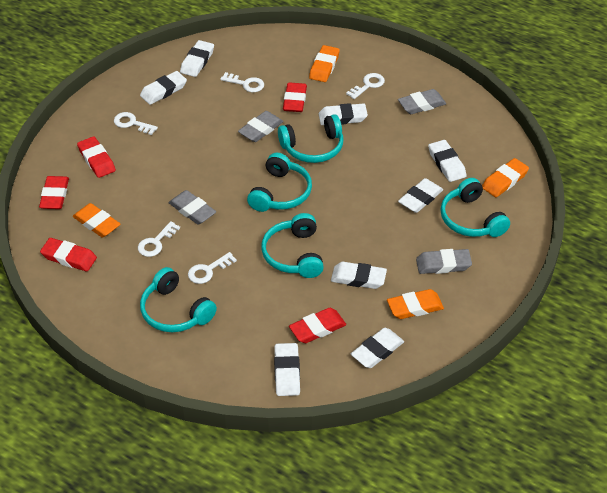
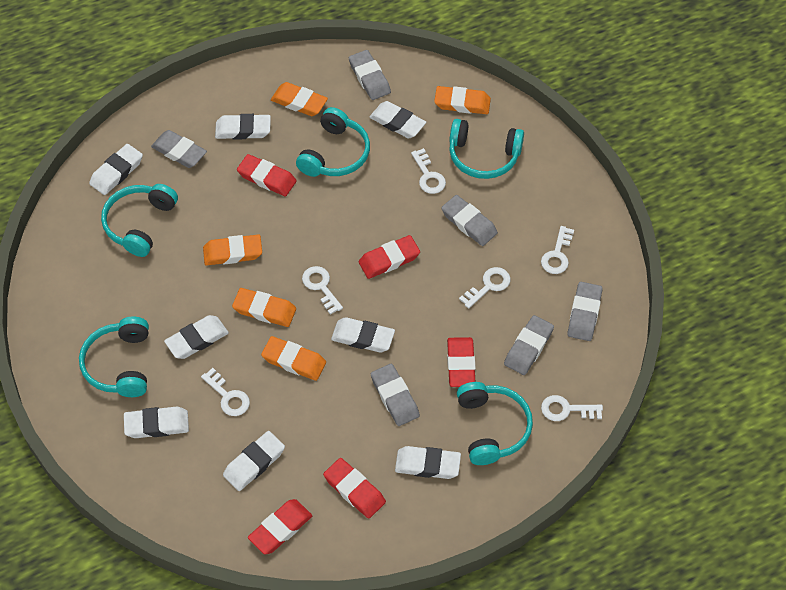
grey eraser: 4 -> 6
orange eraser: 4 -> 5
white key: 5 -> 6

